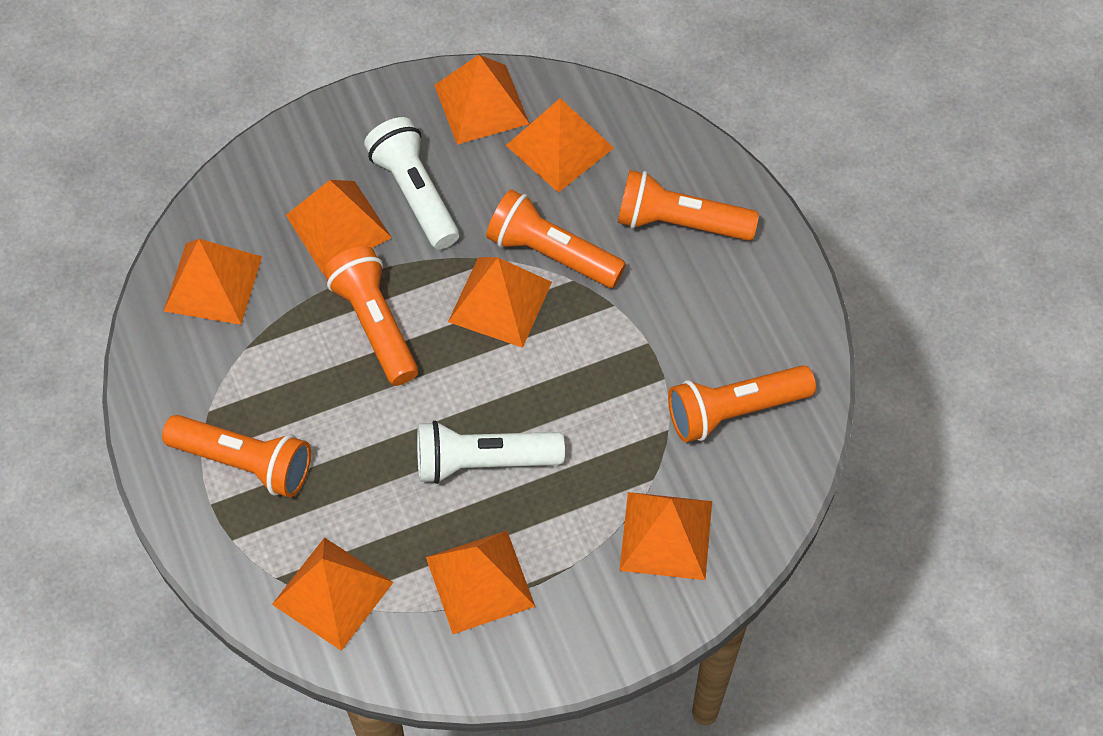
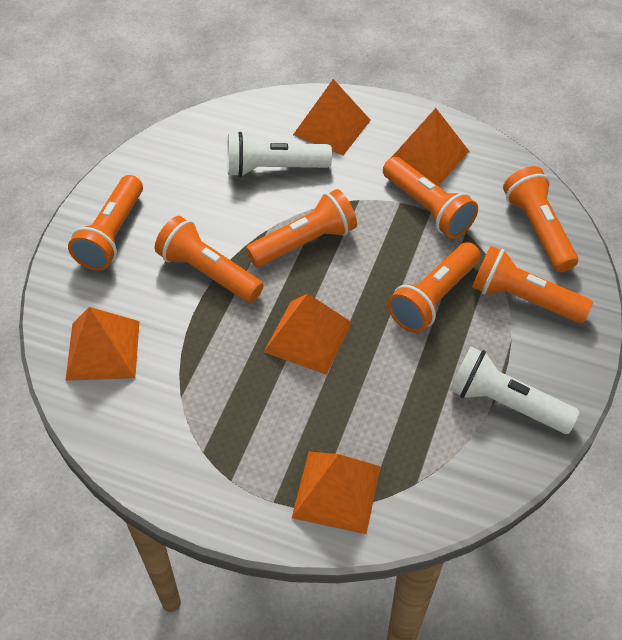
orange flashlight: 5 -> 7
orange pyramid: 8 -> 5

